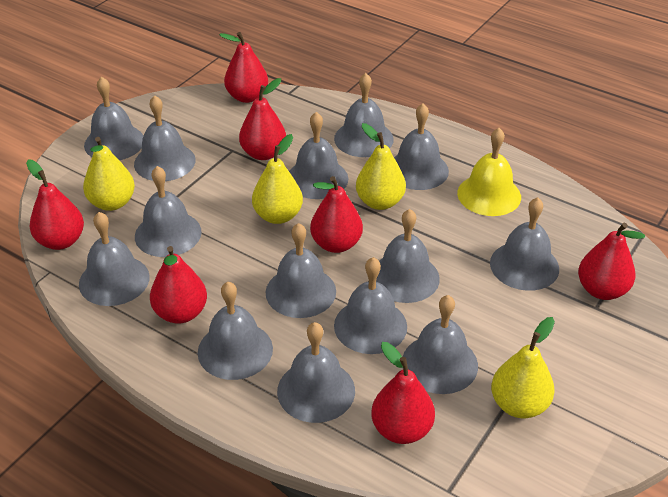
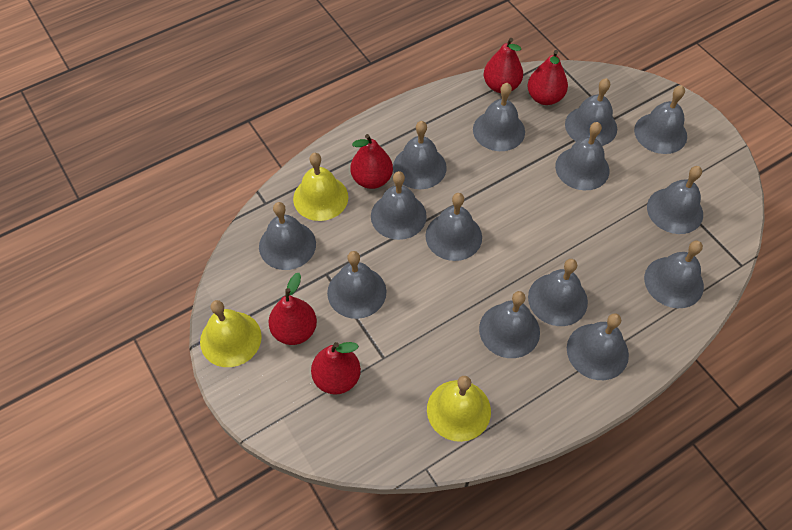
red pear: 7 -> 5
yellow bell: 1 -> 3
yellow pear: 4 -> 0

